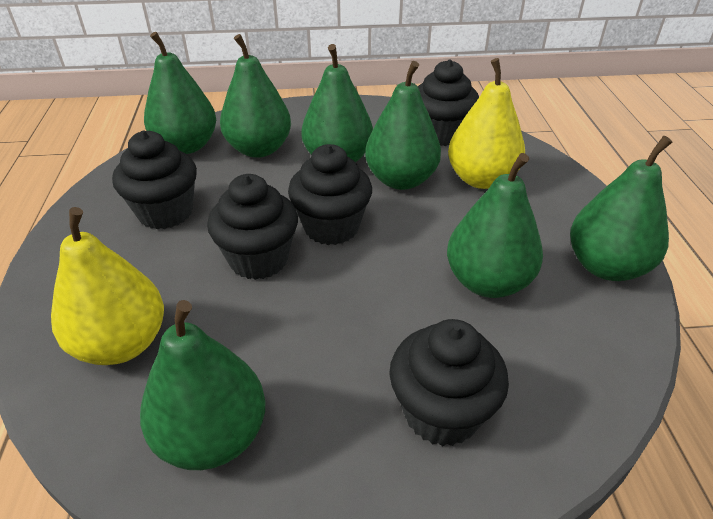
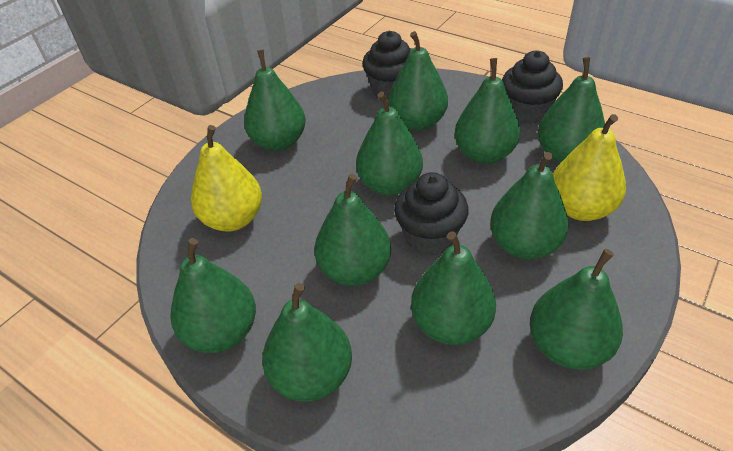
black cupcake: 5 -> 3
green pear: 7 -> 11

